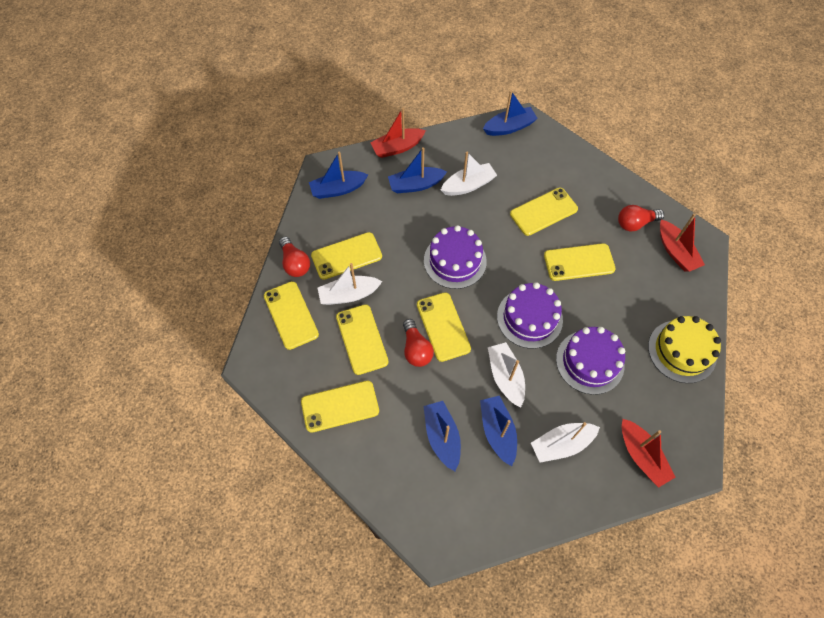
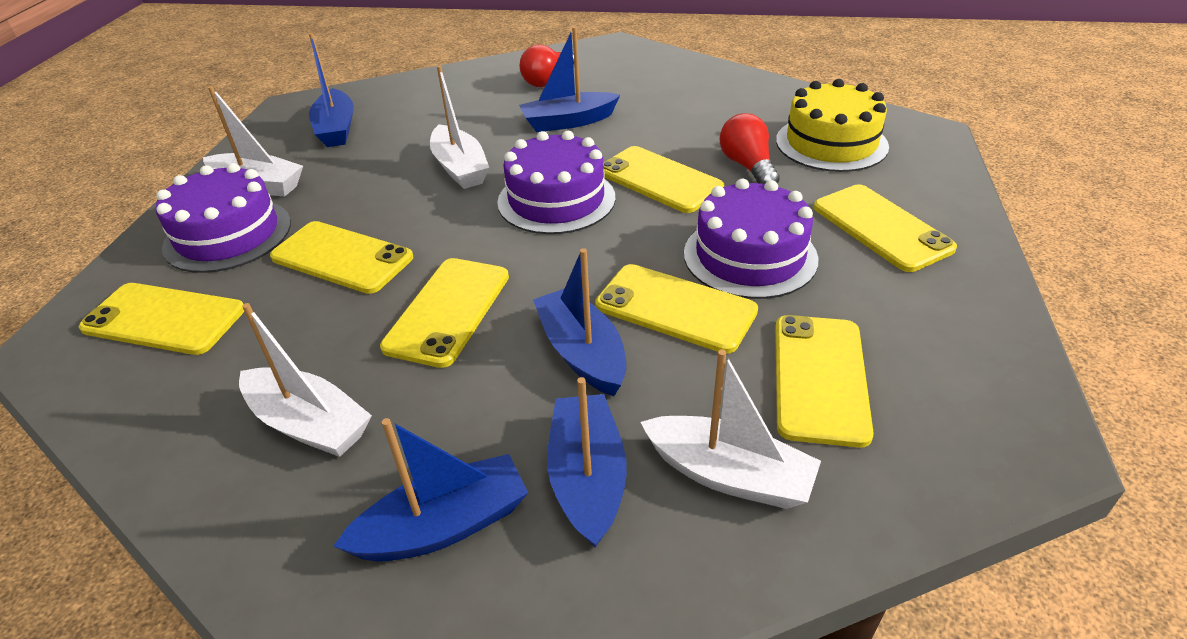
red boat: 3 -> 0
red light bulb: 3 -> 2

